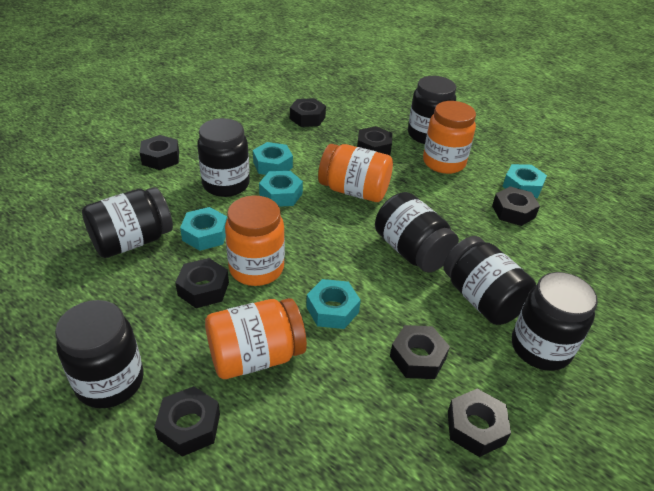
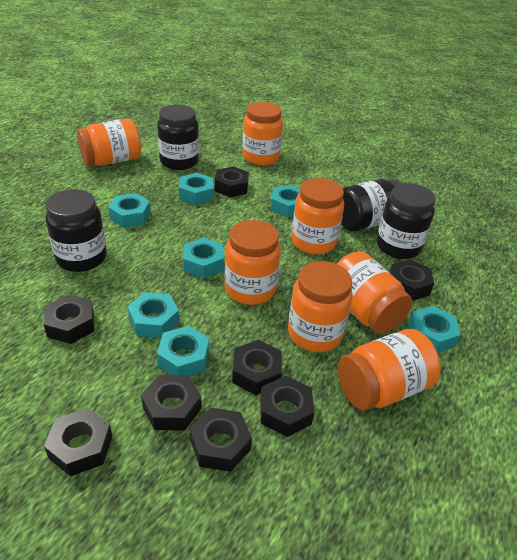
black jar: 7 -> 4
orange jar: 4 -> 7
turquoise nut: 5 -> 7

